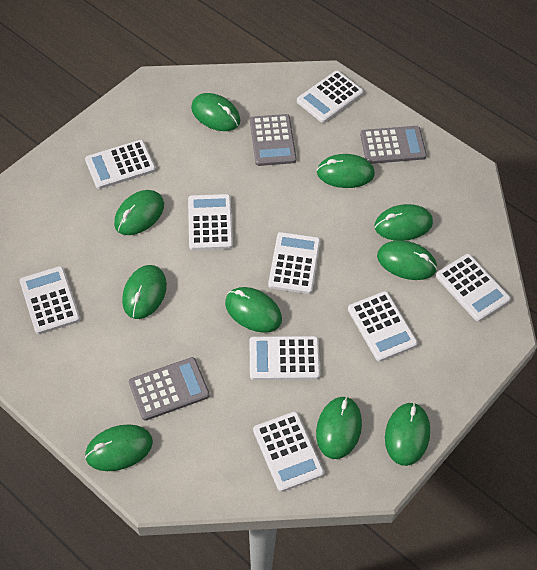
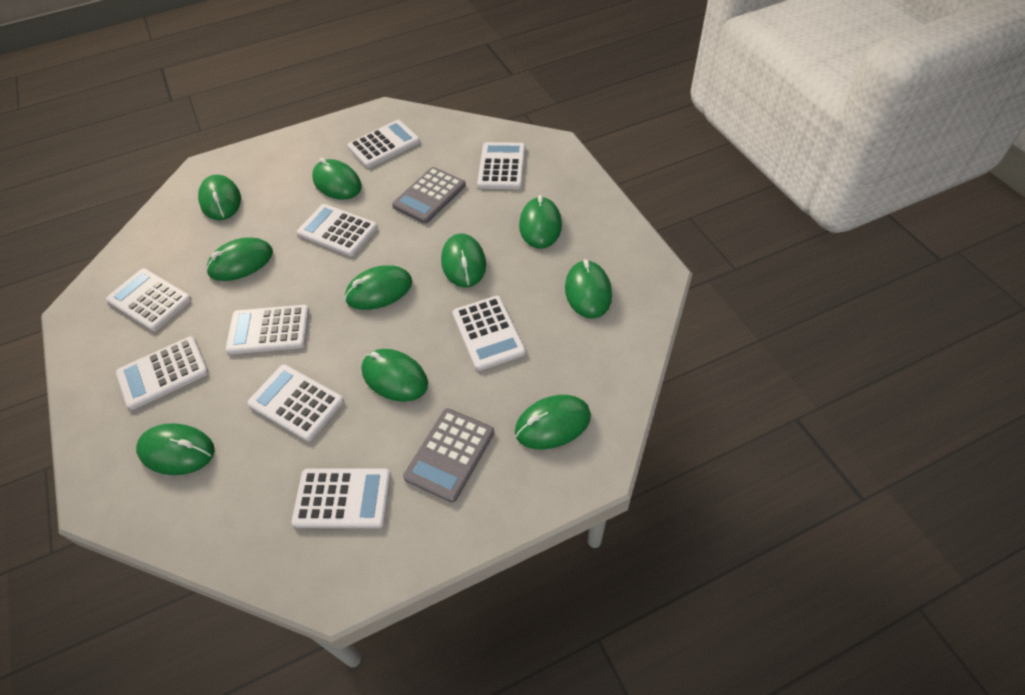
grey calculator: 3 -> 2

